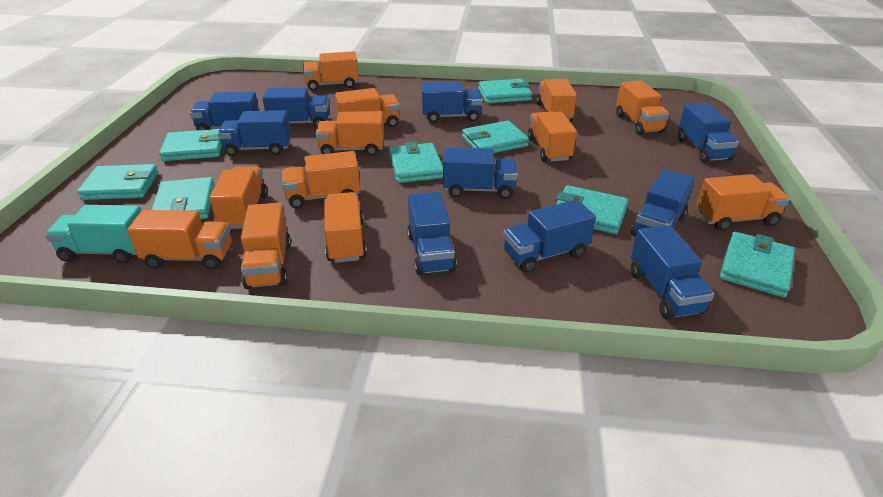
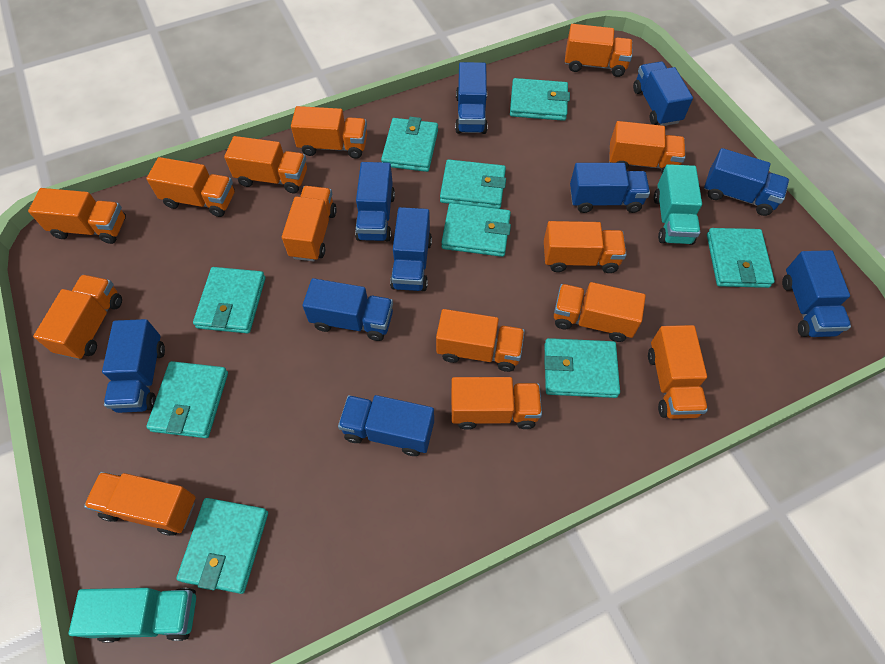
orange truck: 12 -> 14
turquoise truck: 1 -> 2
turquoise wallet: 8 -> 9

